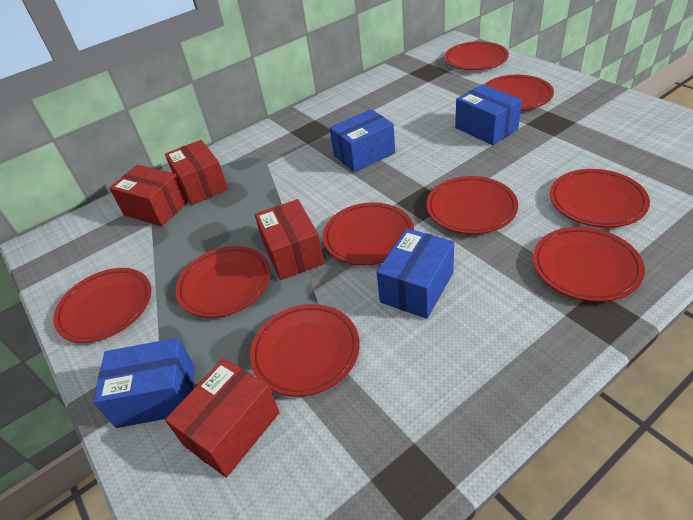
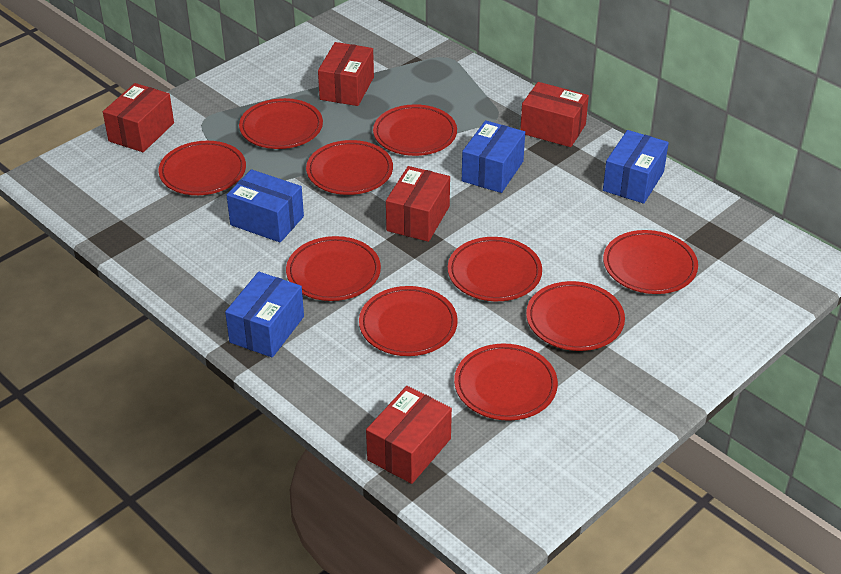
red box: 4 -> 5
red plate: 9 -> 10

